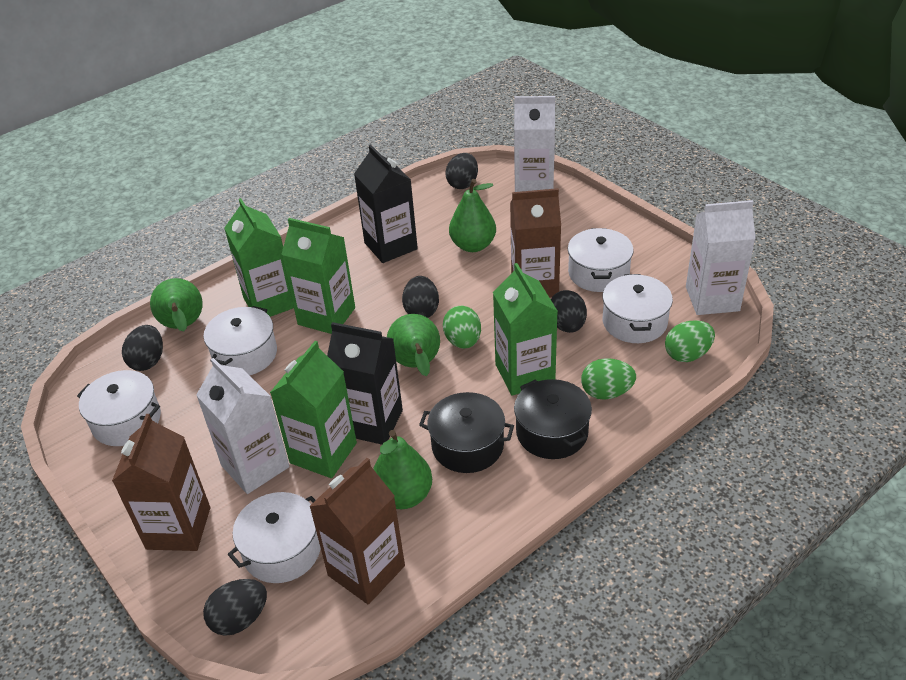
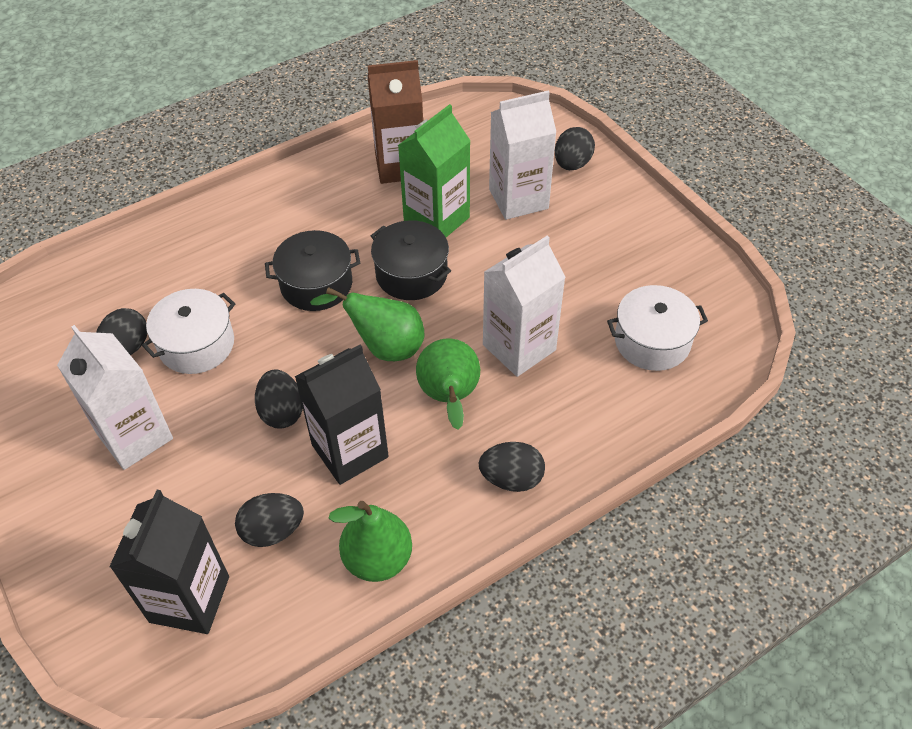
brown carton: 3 -> 1
green carton: 4 -> 1
green egg: 3 -> 0
green pear: 4 -> 3
white pot: 5 -> 2

